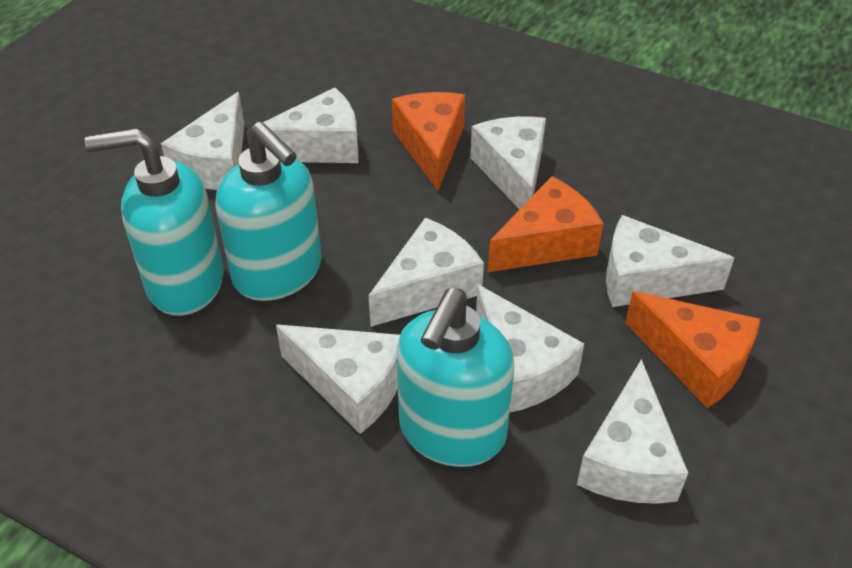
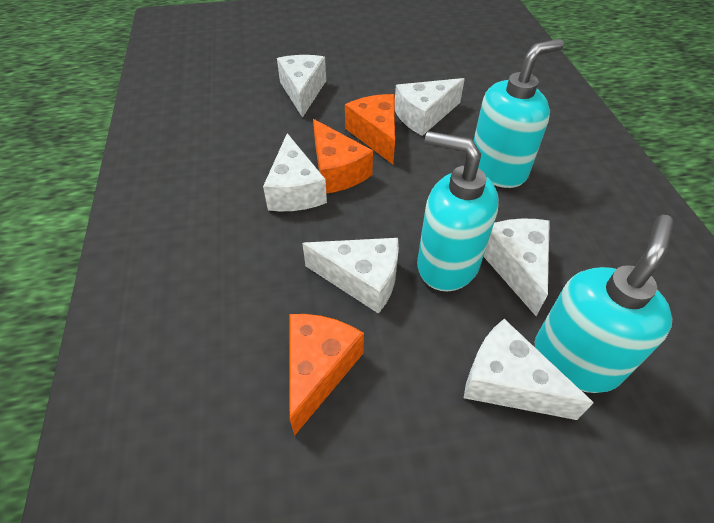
white cheese: 8 -> 6

